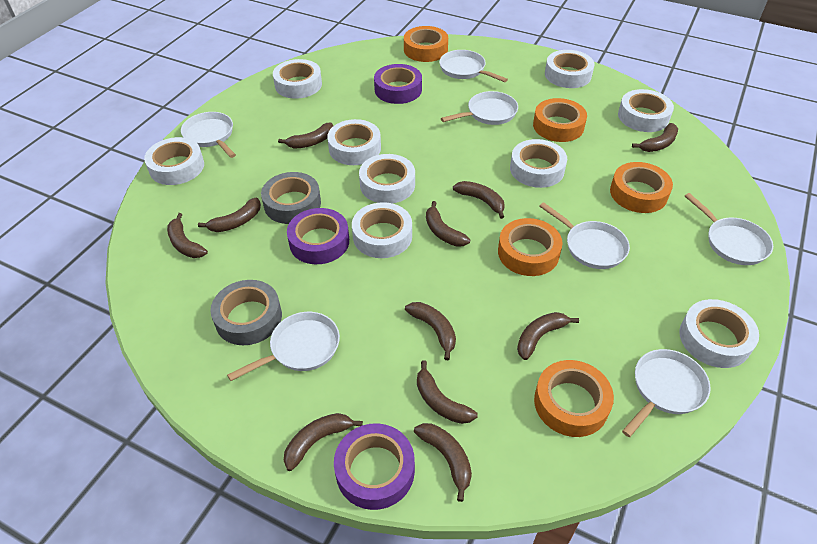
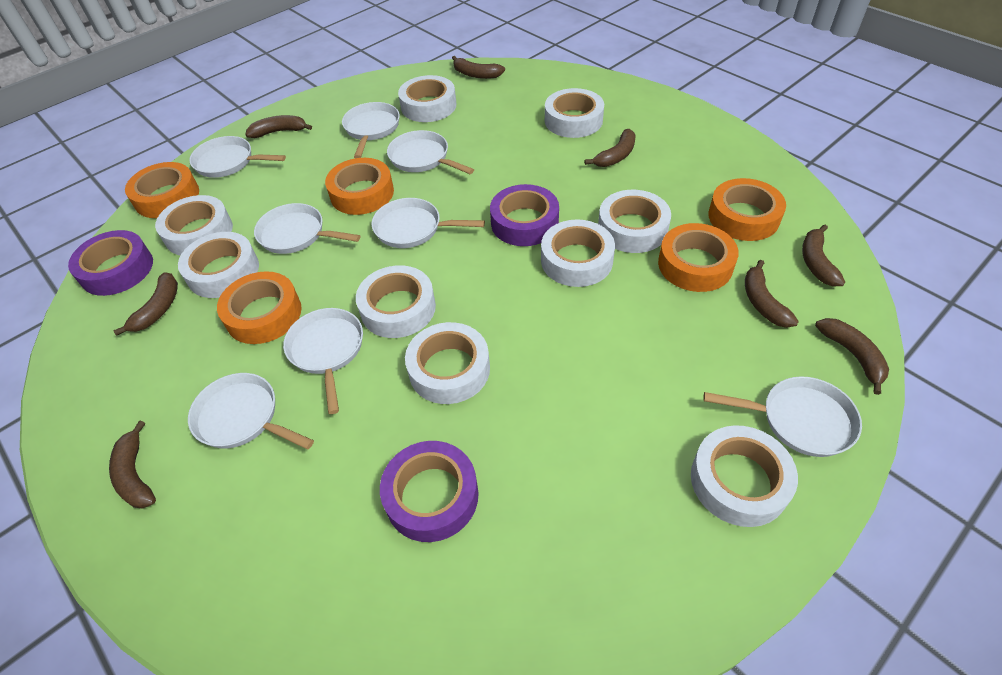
brown banana: 11 -> 8
grey tape: 2 -> 0
white pan: 7 -> 8

